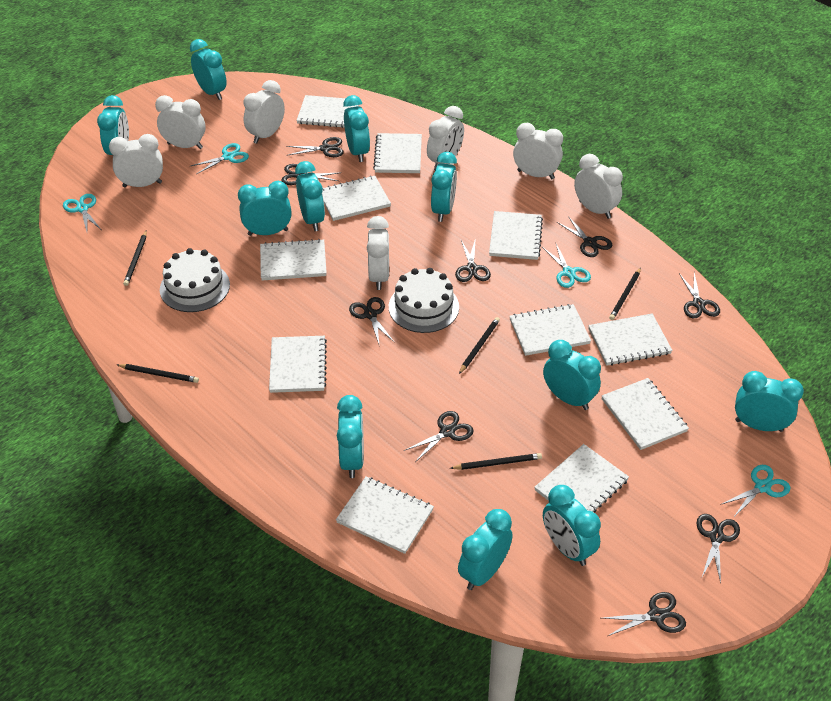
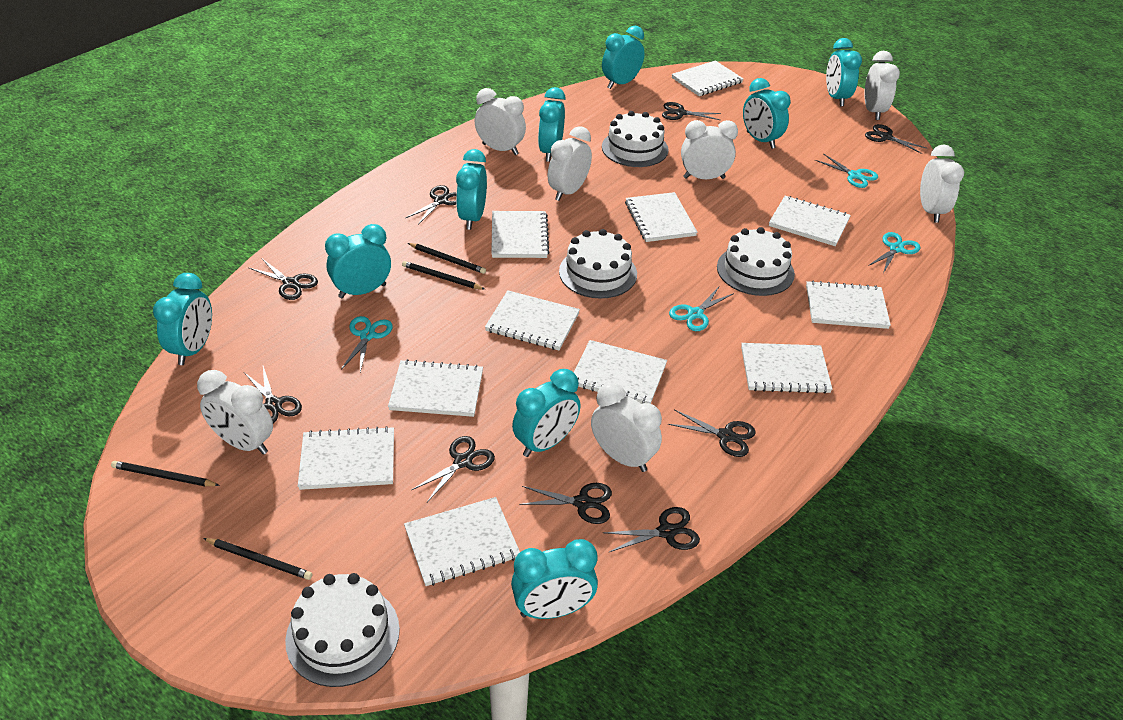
black pencil: 5 -> 4
turquoise clock: 11 -> 9
white cake: 2 -> 4

